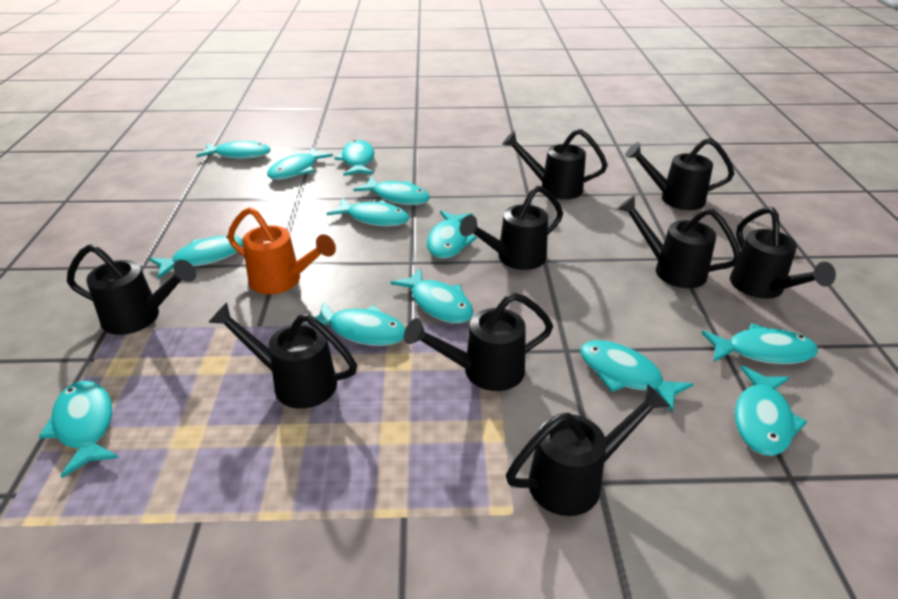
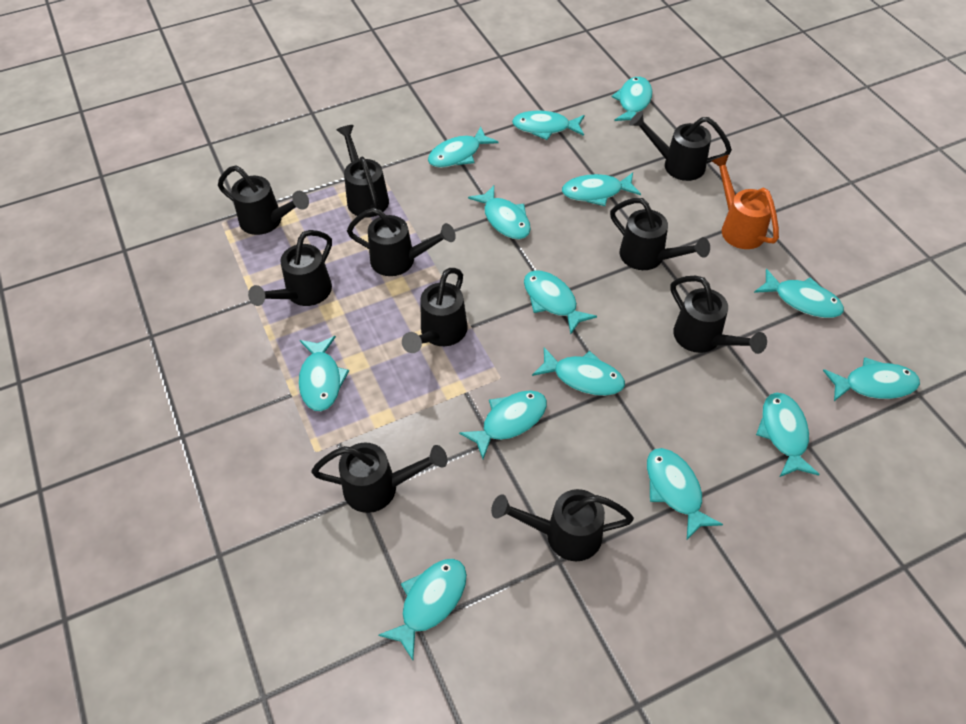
black watering can: 9 -> 10
turquoise fish: 13 -> 14

